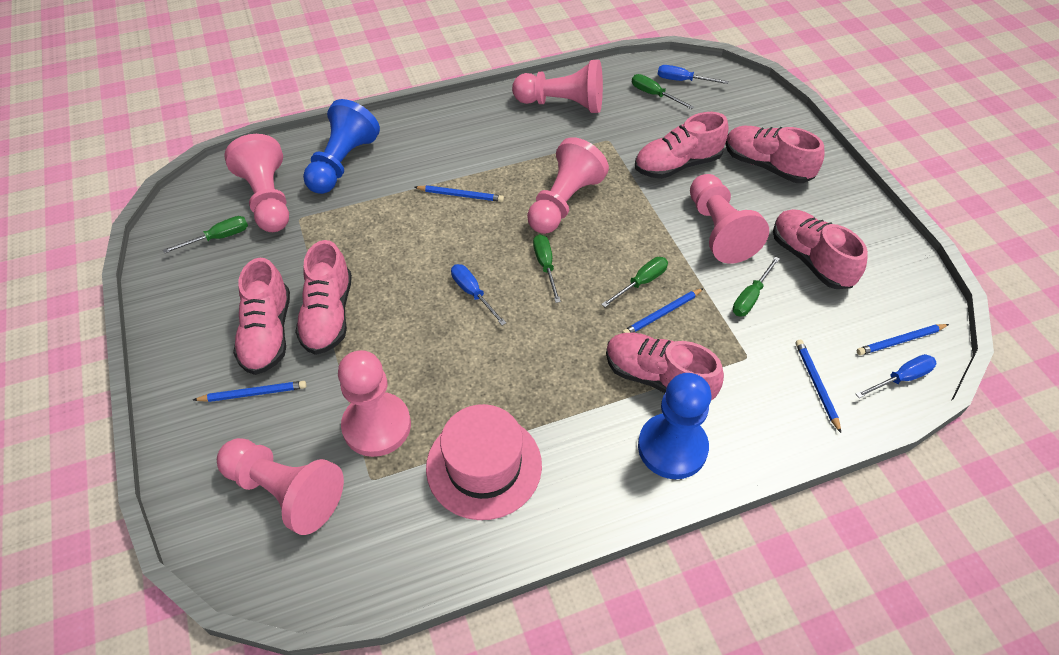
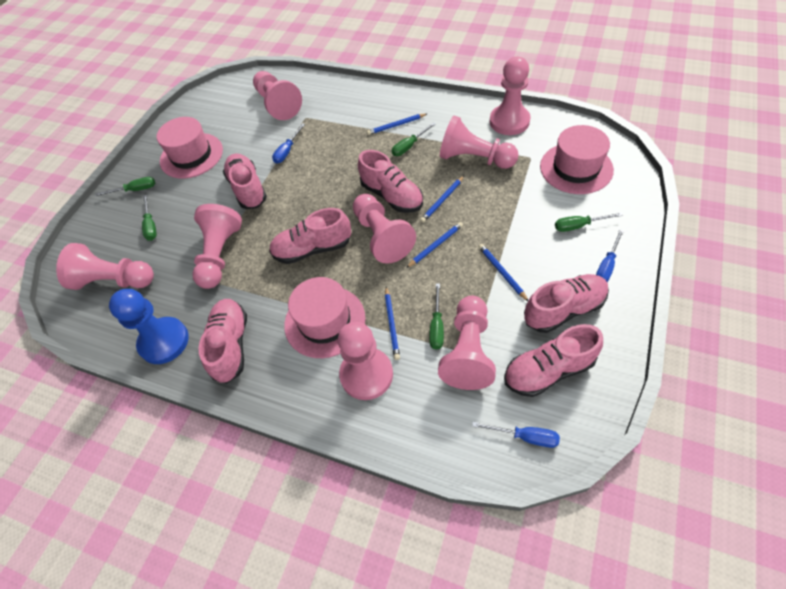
blue pawn: 2 -> 1
pink hat: 1 -> 3
pink pawn: 6 -> 8

